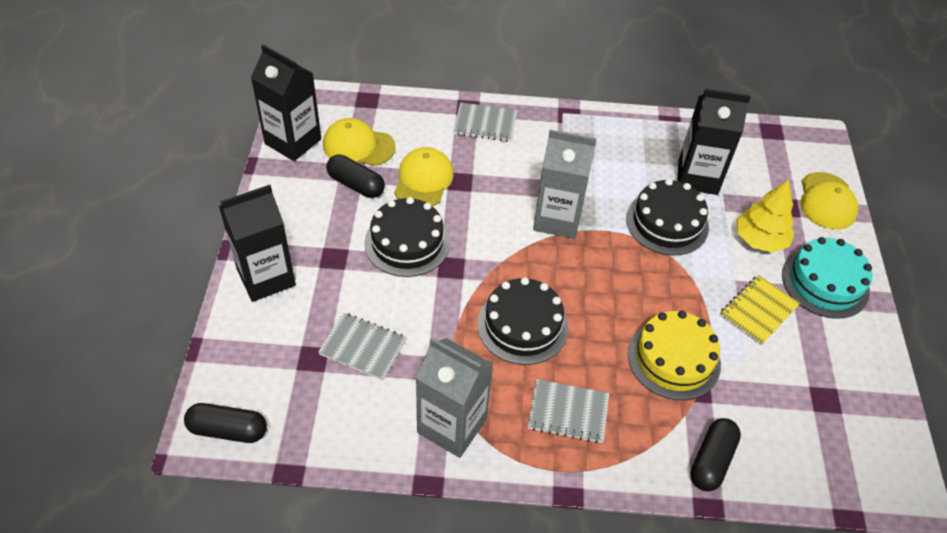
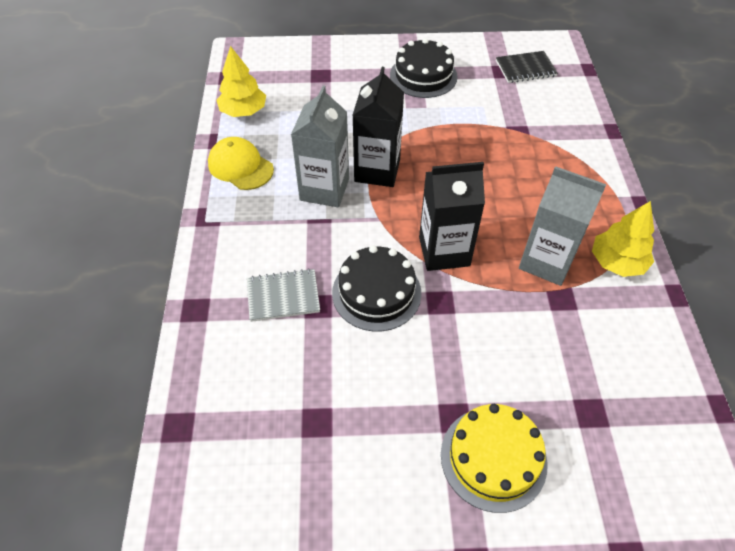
black cake: 3 -> 2
black capsule: 3 -> 0
black carton: 3 -> 2
black notebook: 0 -> 1
grey notebook: 3 -> 1
turquoise cake: 1 -> 0
yellow cap: 3 -> 1
yellow notebook: 1 -> 0
yellow tree: 1 -> 2

